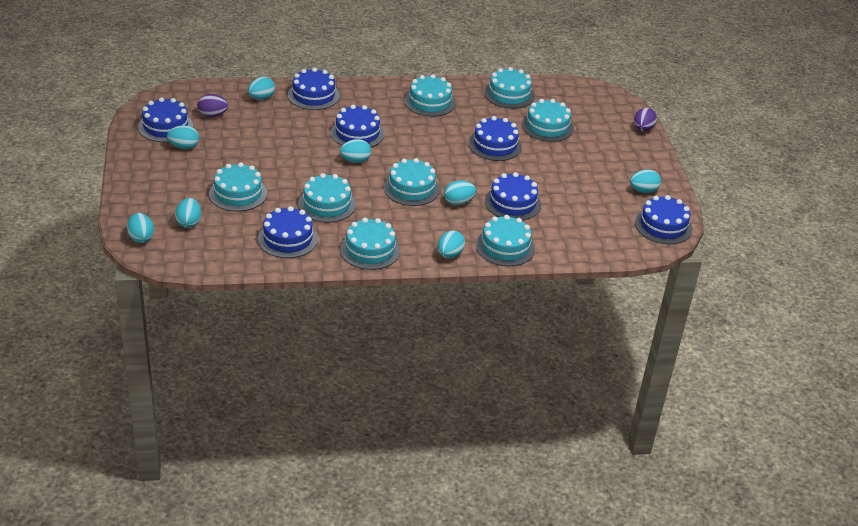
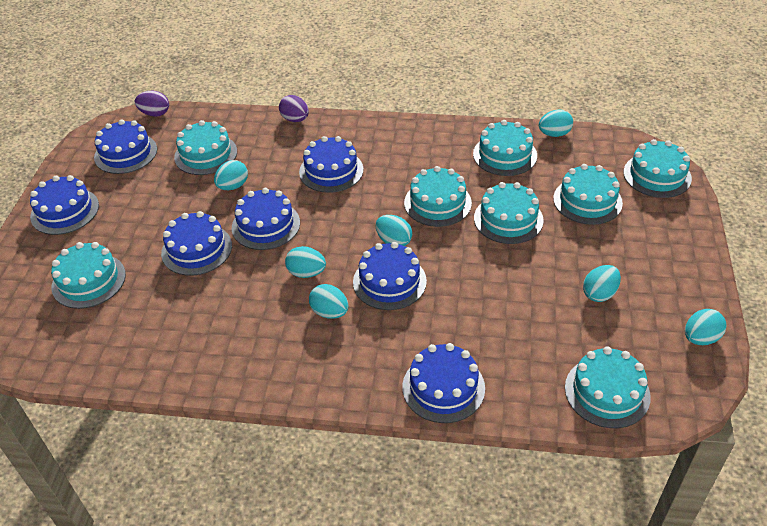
turquoise egg: 8 -> 7

